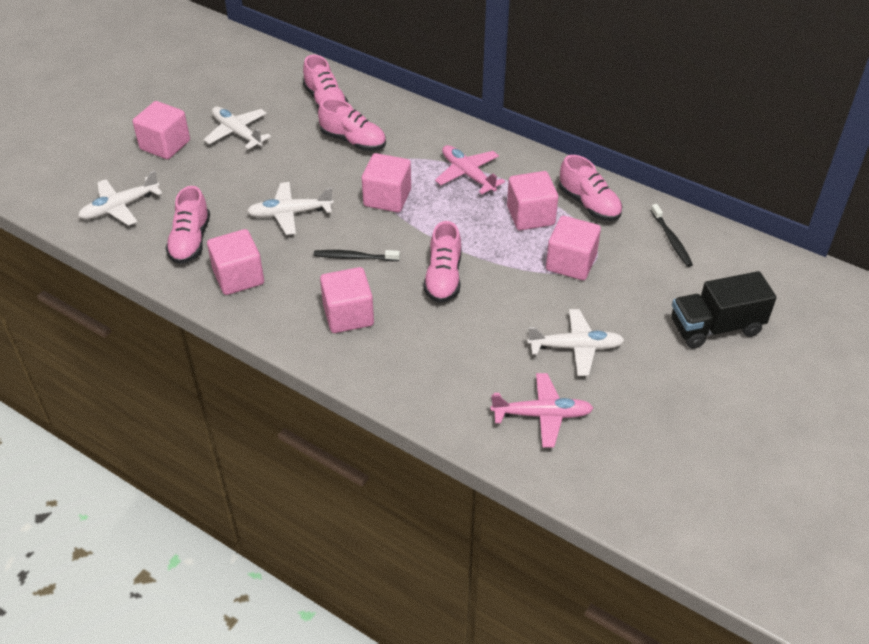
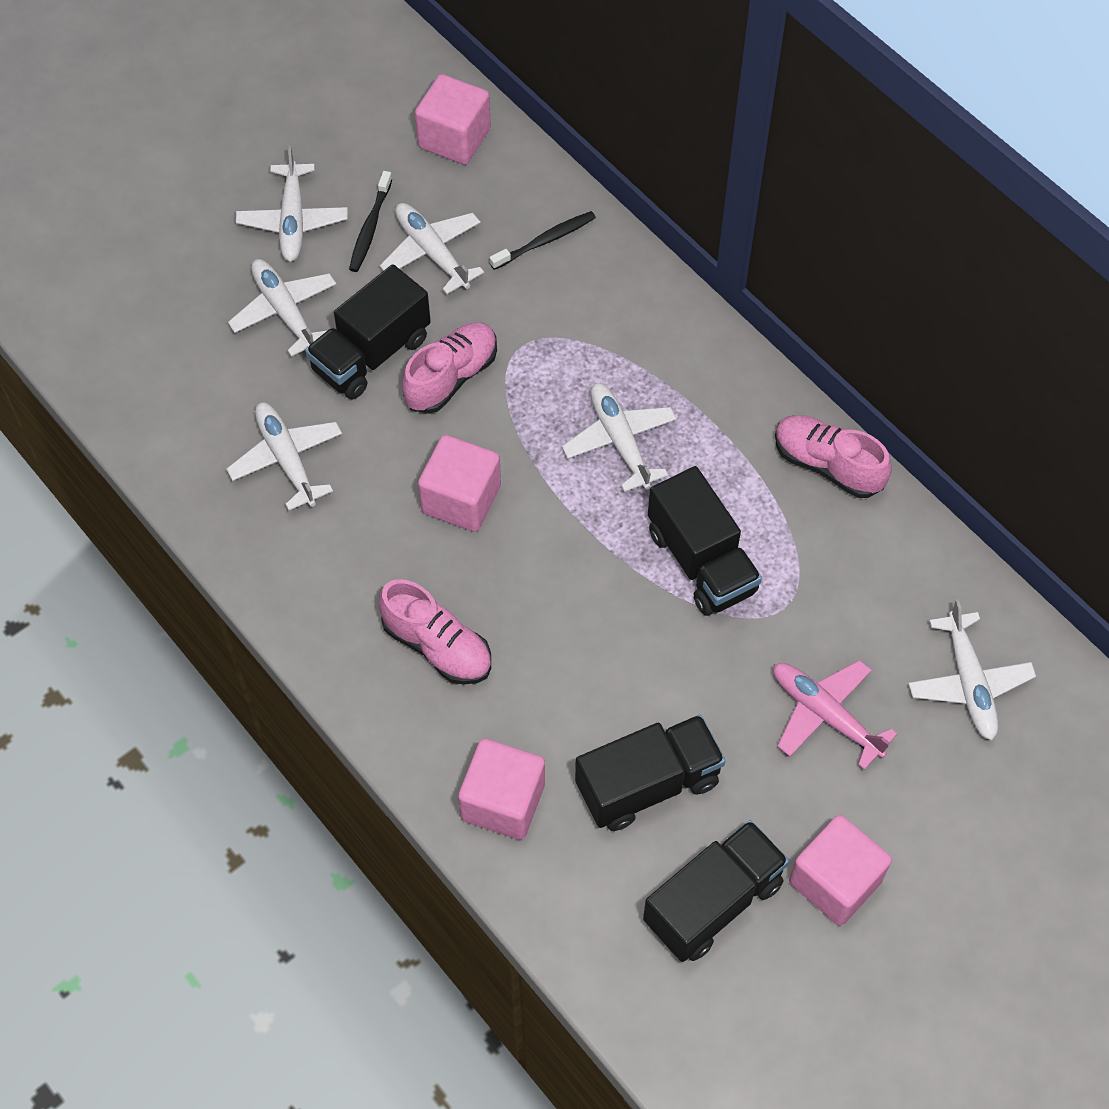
black truck: 1 -> 4
pink cube: 6 -> 4
pink plane: 2 -> 1
pink shoe: 5 -> 3
white plane: 4 -> 6

